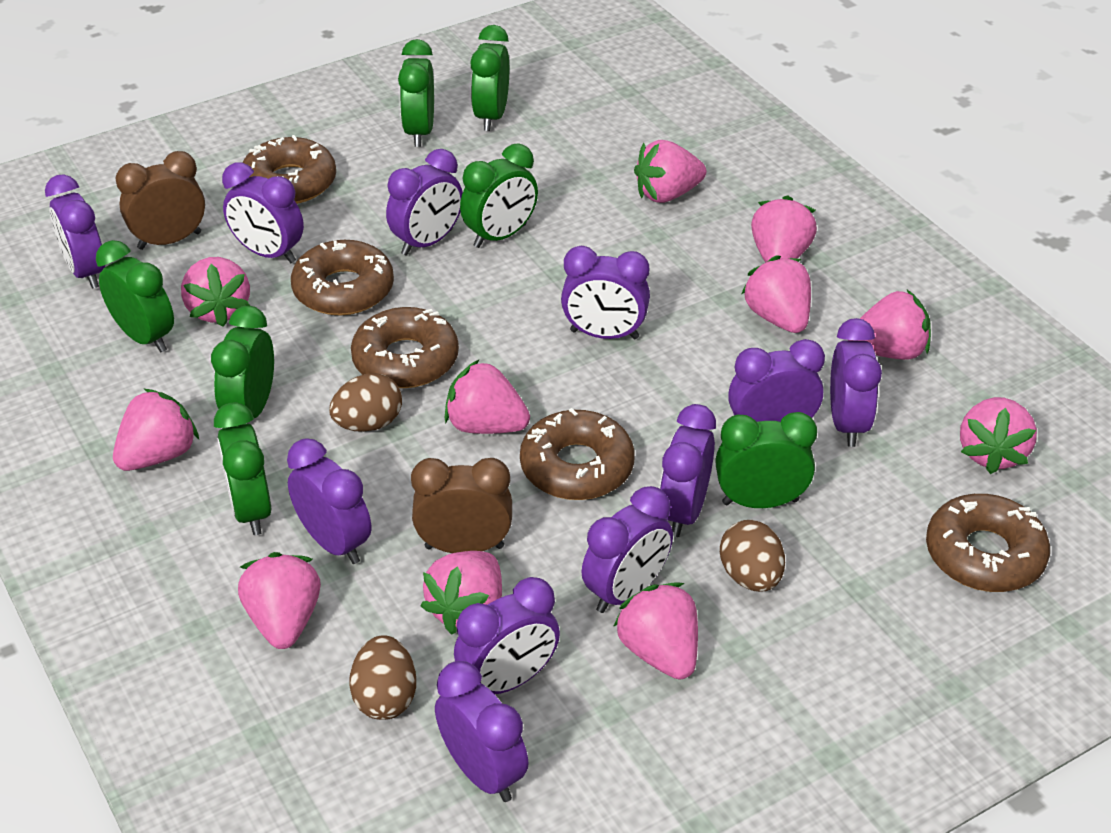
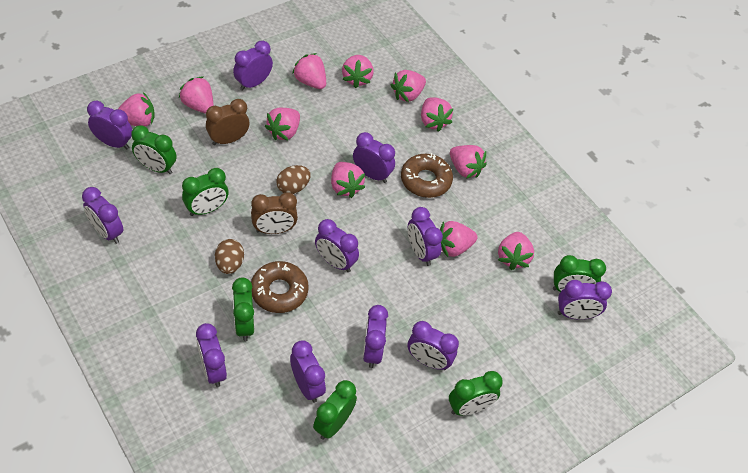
brown donut: 5 -> 2
brown egg: 3 -> 2
green clock: 7 -> 6

